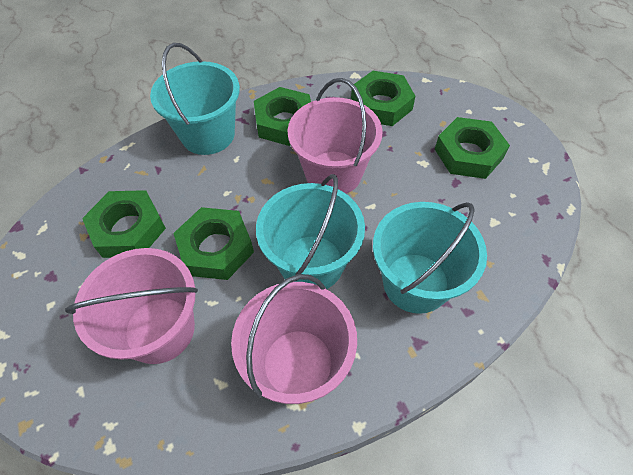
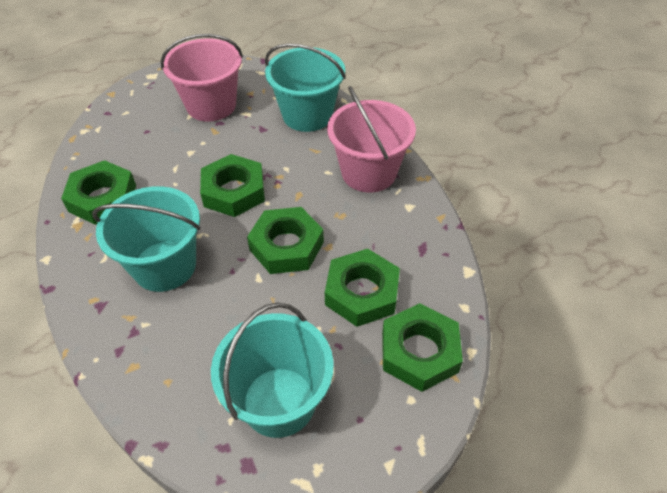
pink bucket: 3 -> 2

